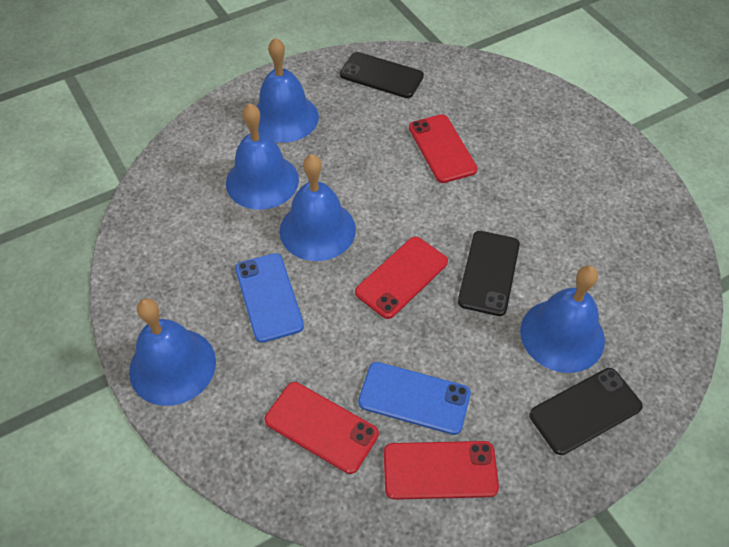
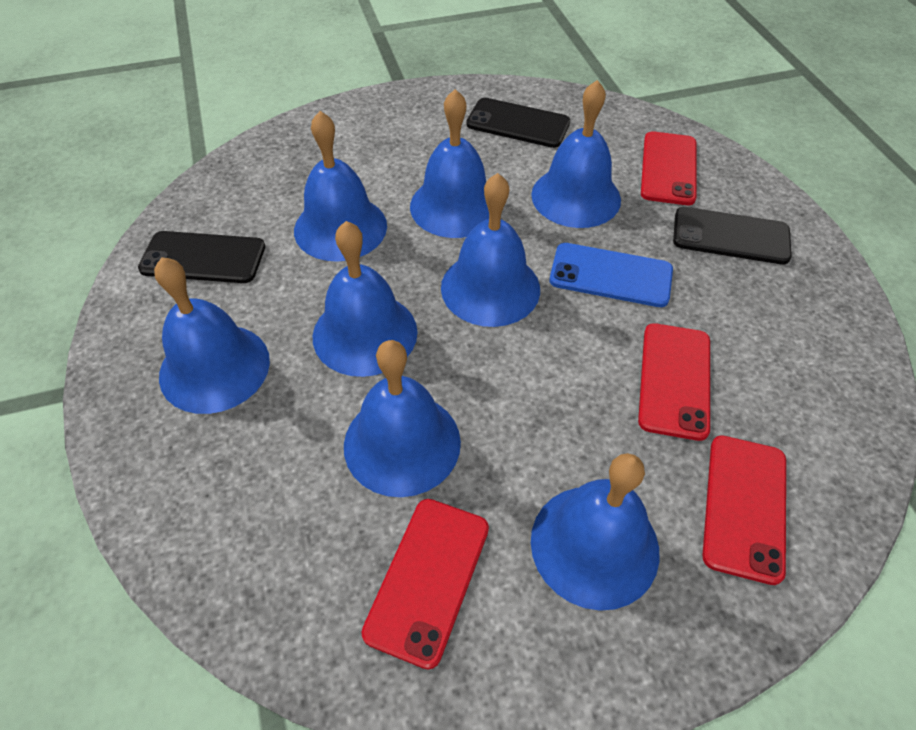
blue bell: 5 -> 8
blue phone: 2 -> 1

